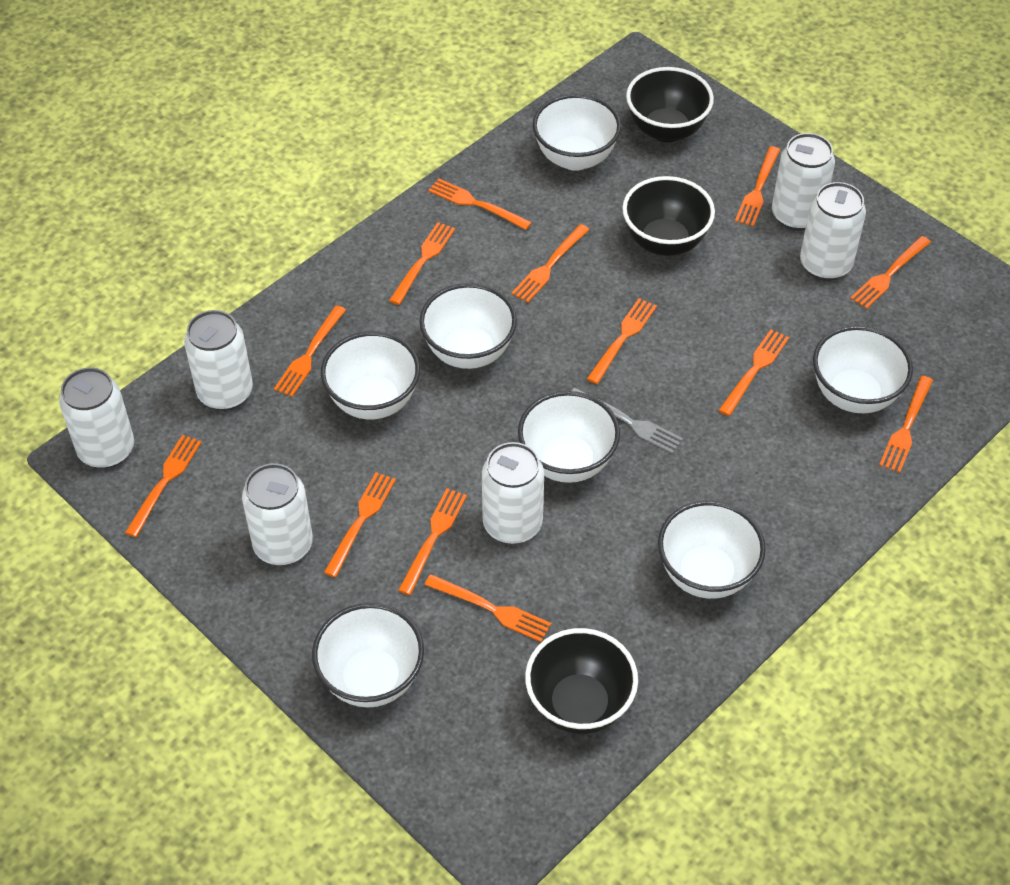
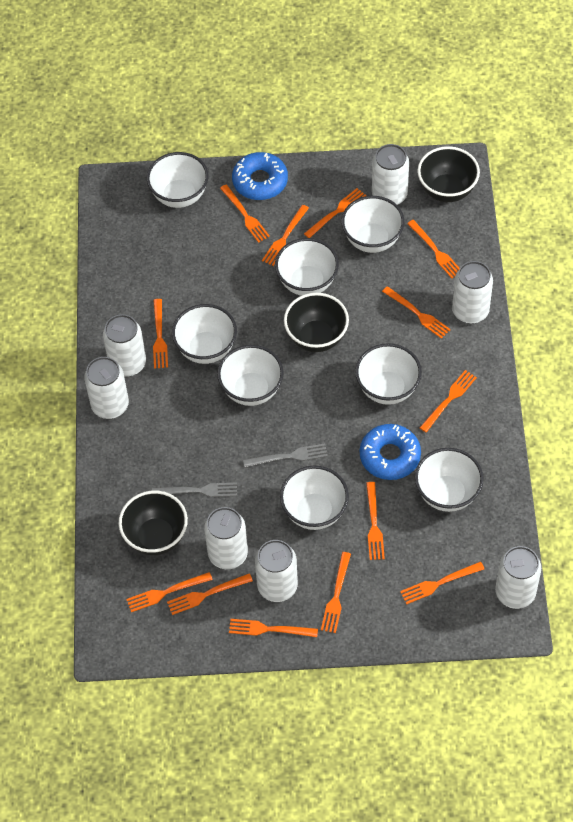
blue donut: 0 -> 2
grey fork: 1 -> 2
white bowl: 7 -> 8
white can: 6 -> 7

